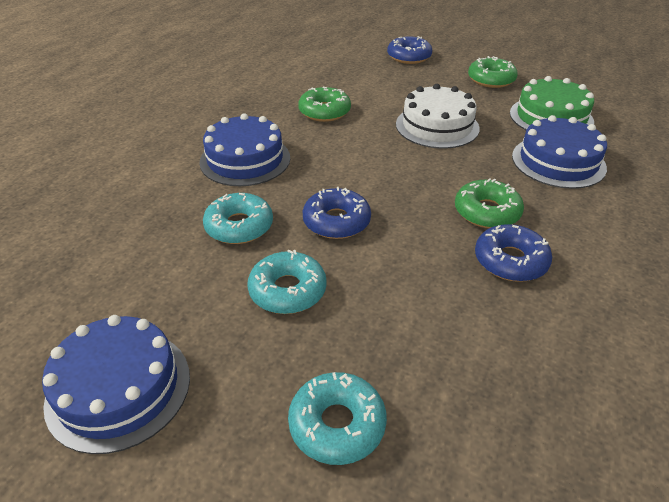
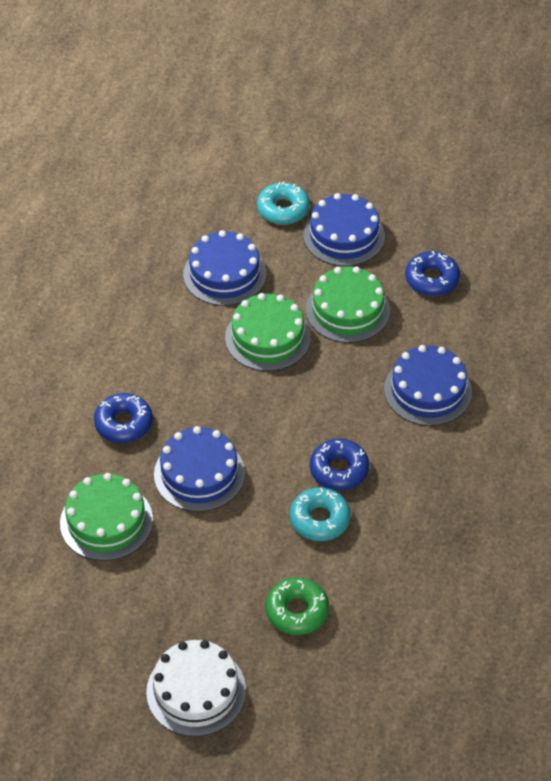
blue cake: 3 -> 4
green cake: 1 -> 3
green donut: 3 -> 1
turquoise donut: 3 -> 2

